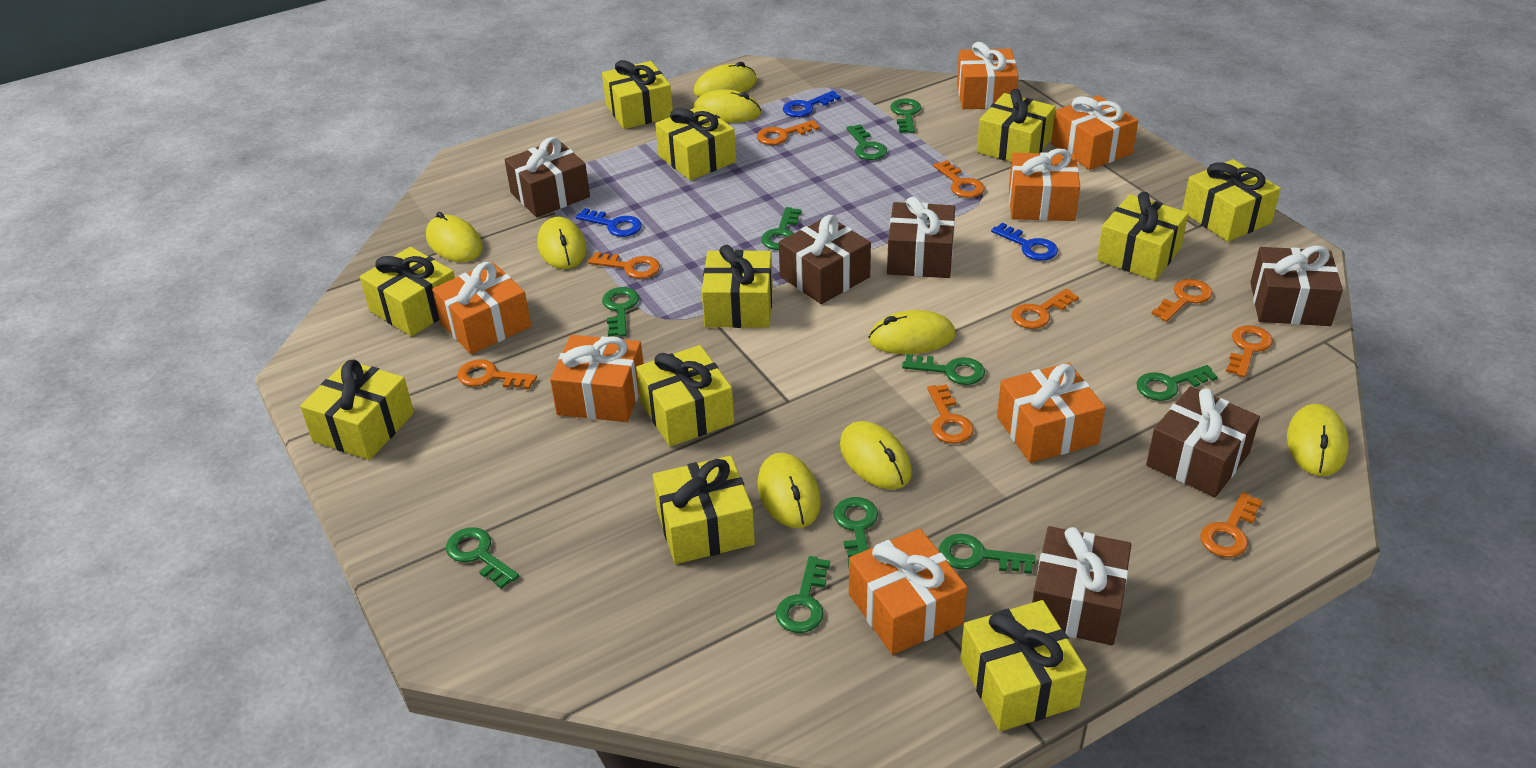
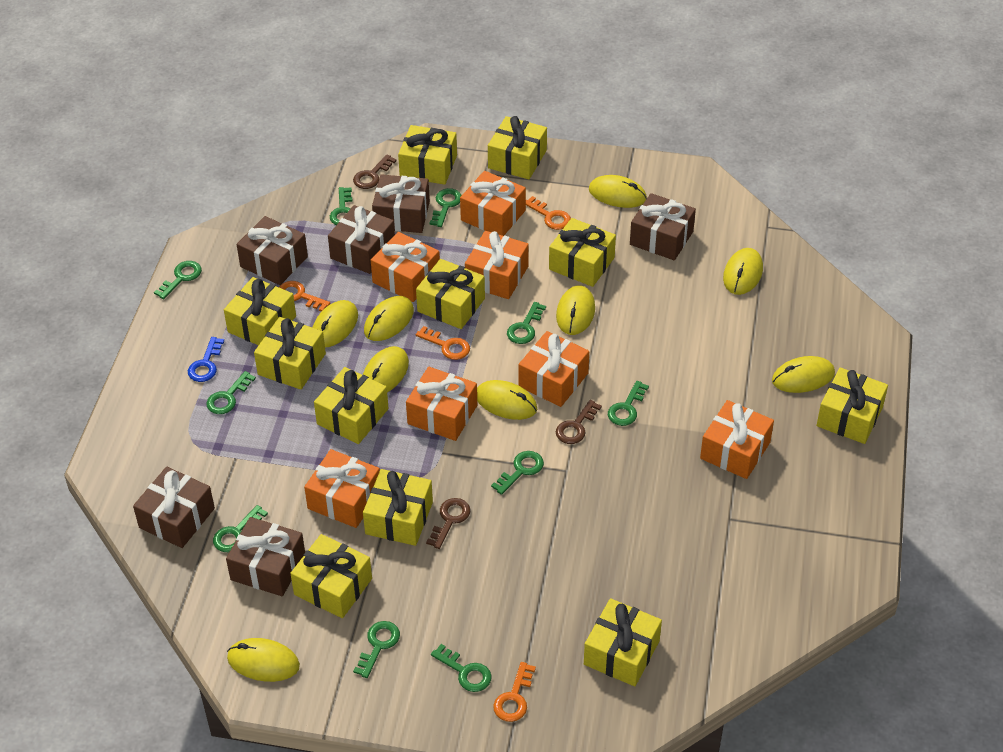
blue key: 3 -> 1
brown key: 0 -> 3
orange key: 9 -> 4
yellow mouse: 8 -> 9

